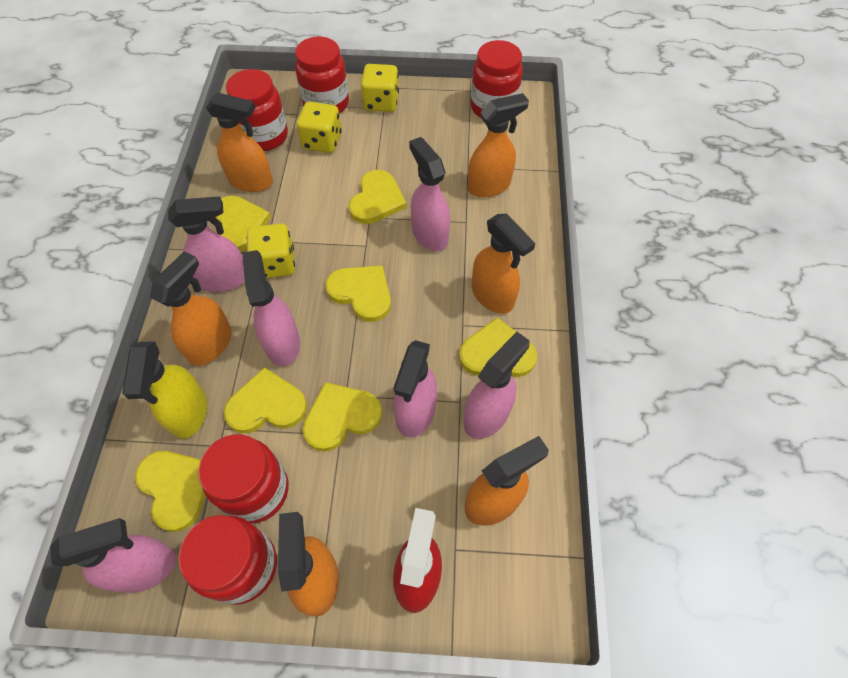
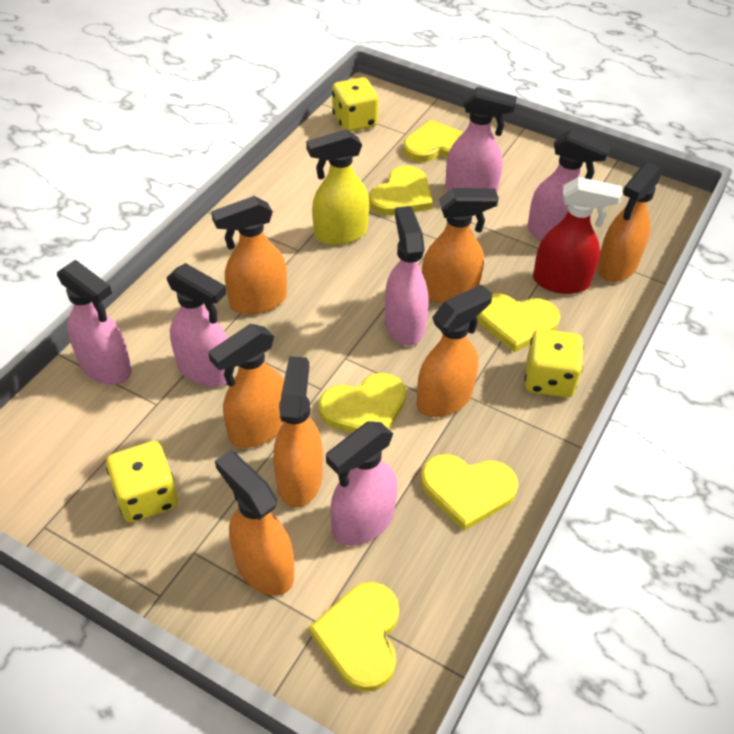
orange spray bottle: 6 -> 7
red jar: 5 -> 0
yellow heart: 7 -> 6

